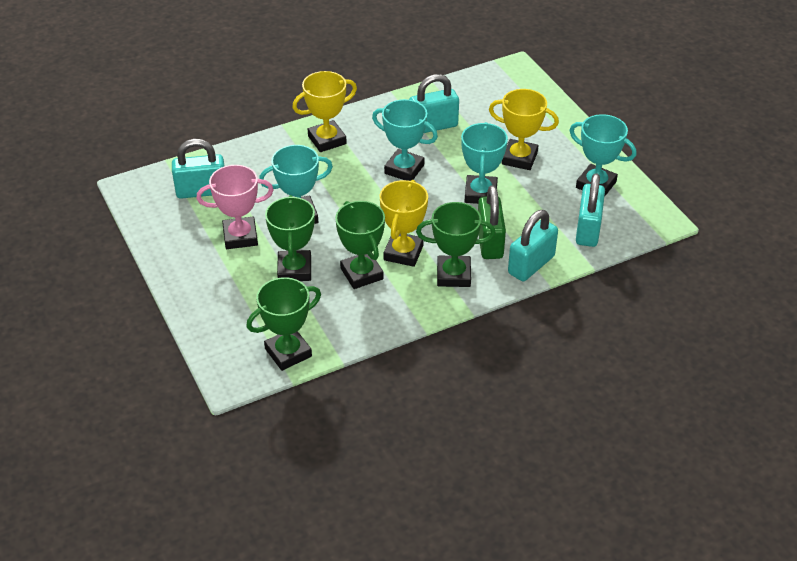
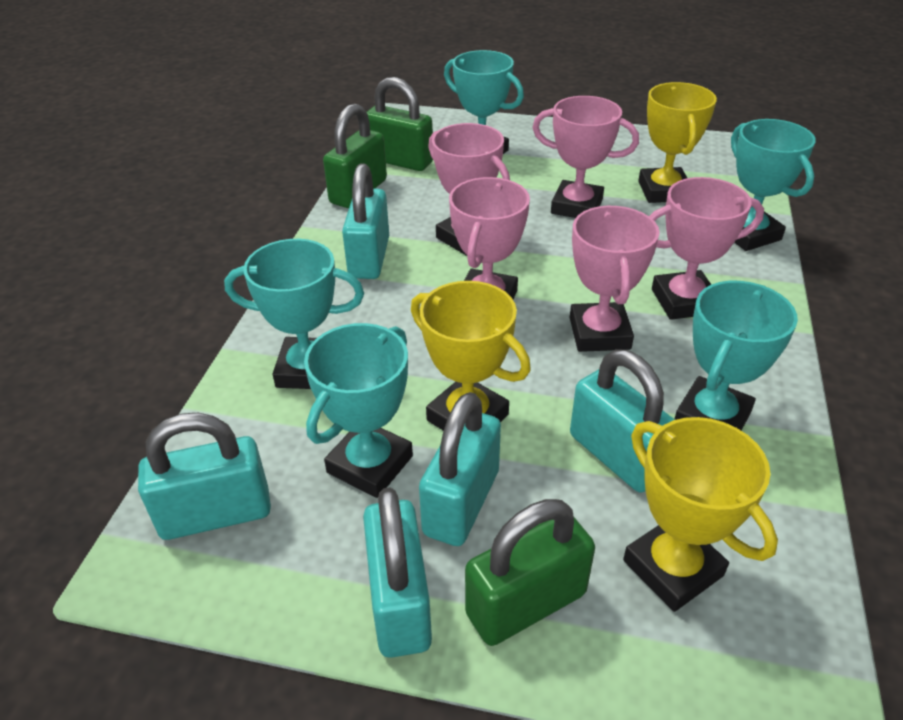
green padlock: 1 -> 3
green trophy: 4 -> 0
pink trophy: 1 -> 5
turquoise padlock: 4 -> 5
turquoise trophy: 4 -> 5

